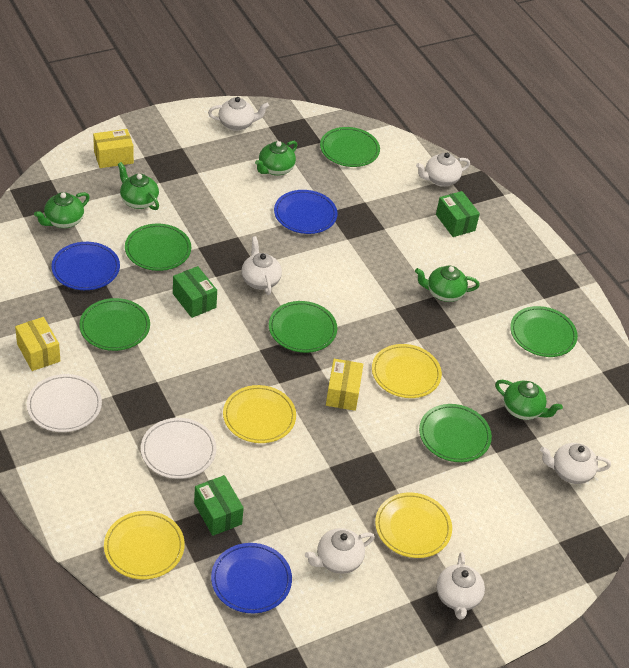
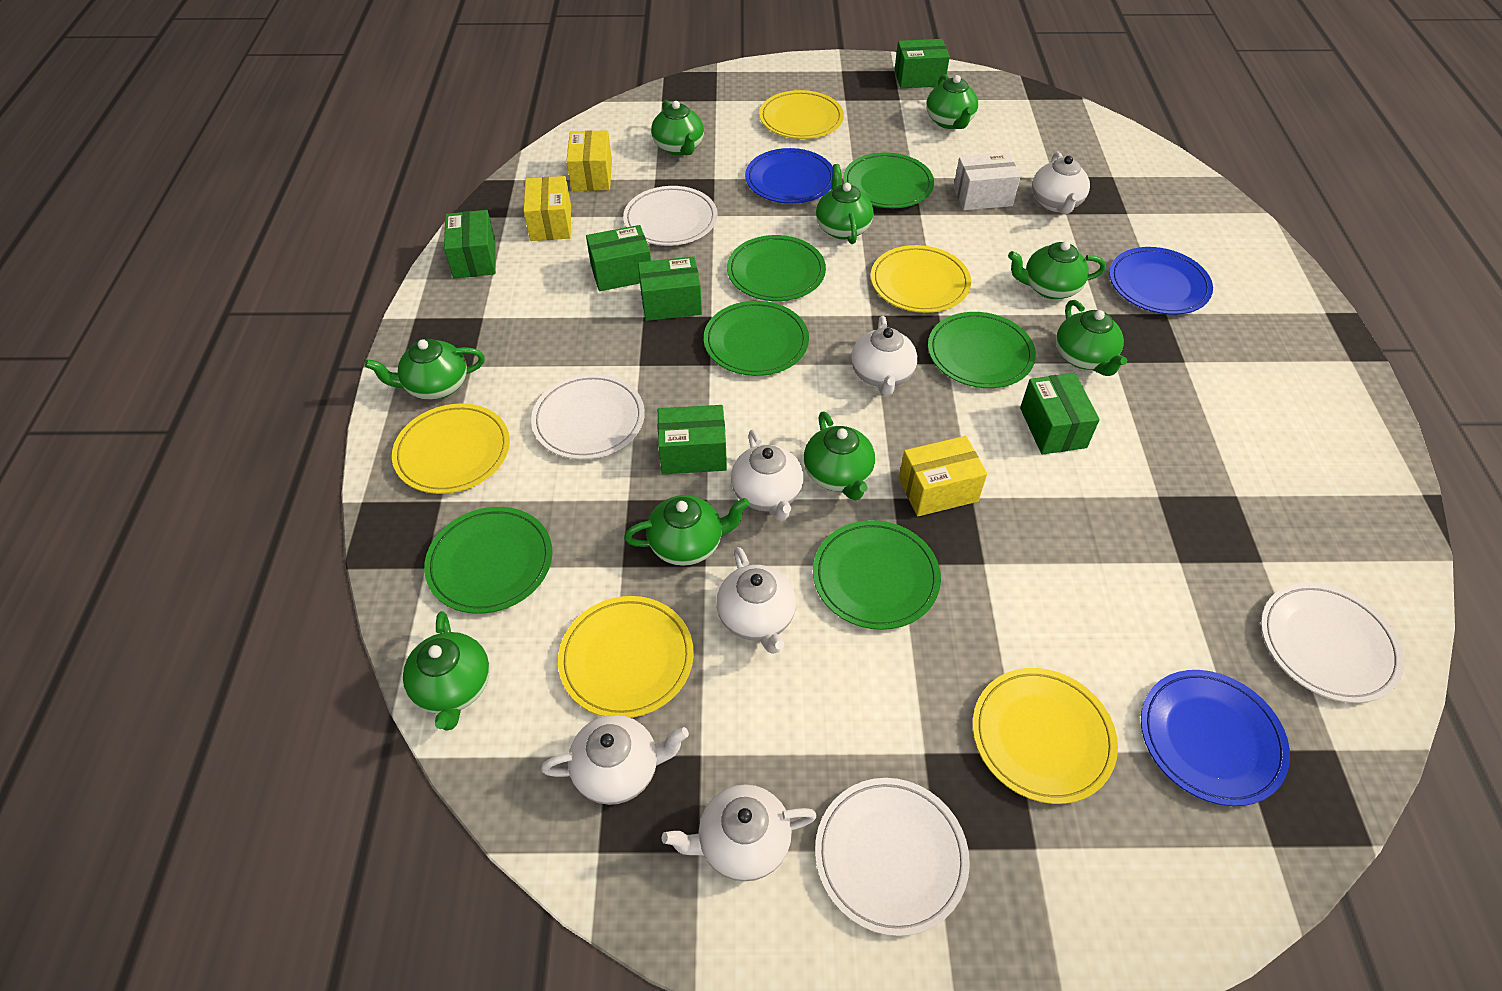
green box: 3 -> 6
green teapot: 5 -> 9
white box: 0 -> 1
white plate: 2 -> 4
yellow plate: 4 -> 5

